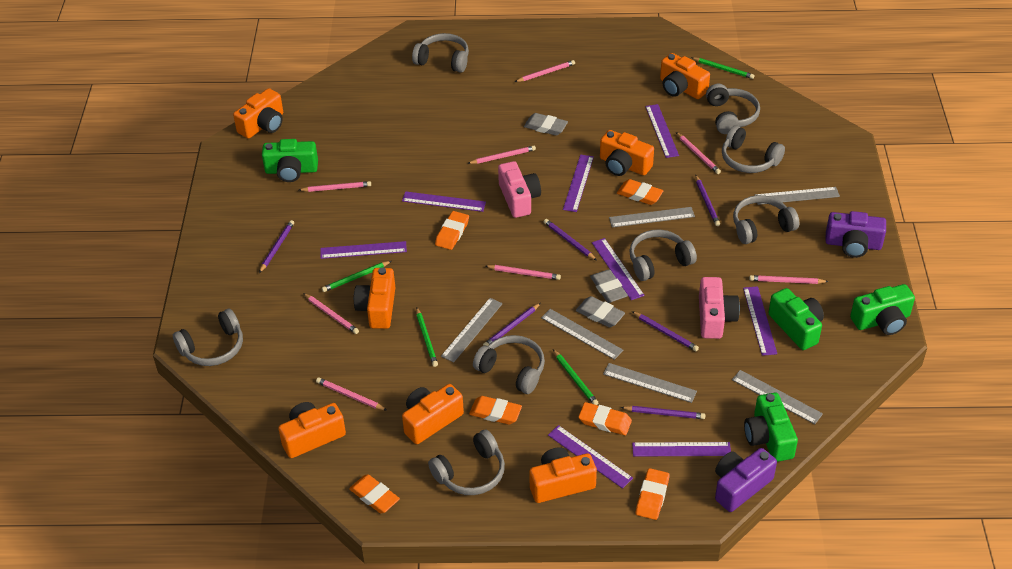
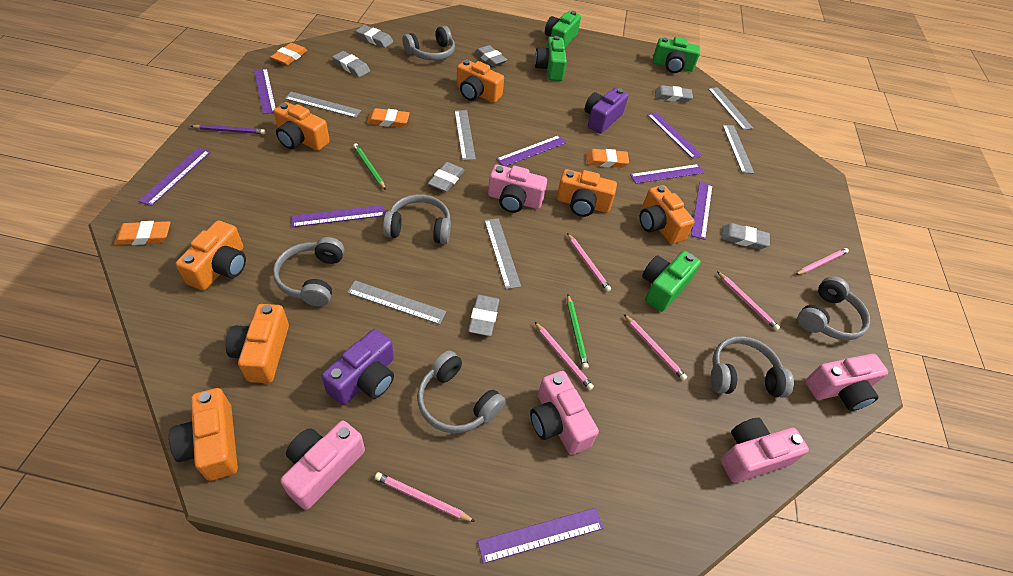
green pencil: 4 -> 2
grey eraser: 3 -> 7
grey headphones: 8 -> 6
orange eraser: 6 -> 4
pink camera: 2 -> 5
pink pencil: 8 -> 6
purple pencil: 6 -> 1

